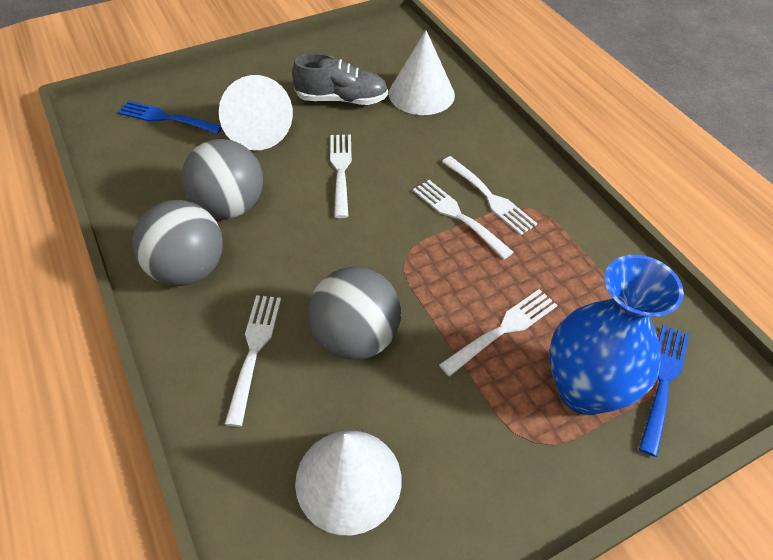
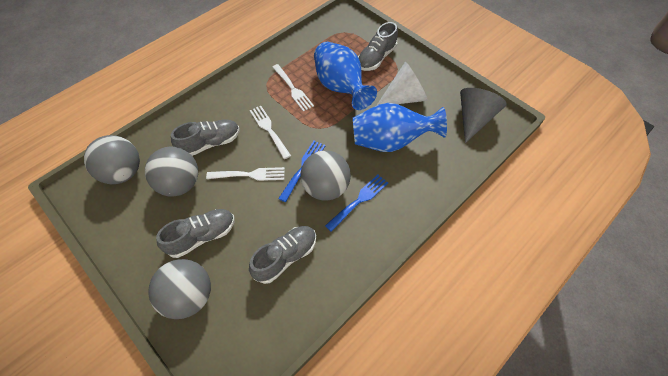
blue vase: 1 -> 2
grey ball: 3 -> 4
grey cone: 0 -> 1
grey shoe: 1 -> 4
white cone: 3 -> 1
white fork: 5 -> 3

